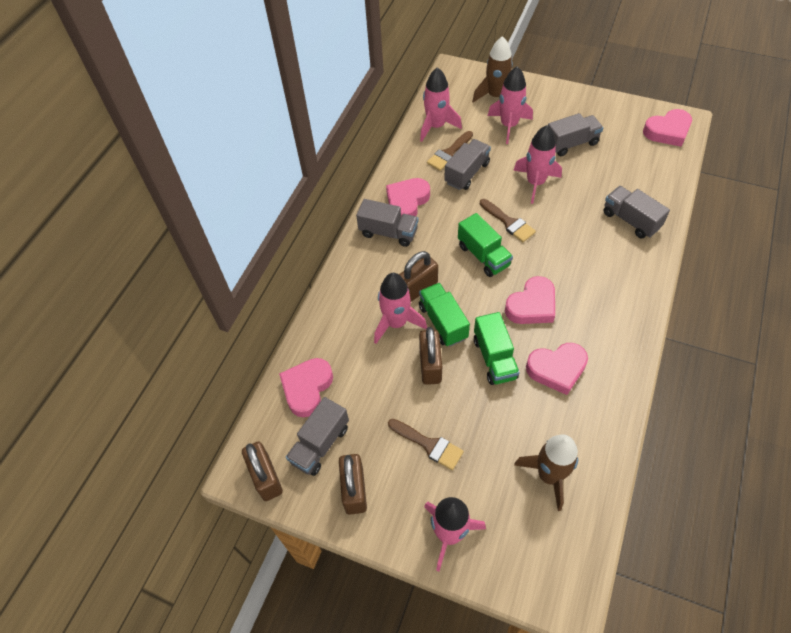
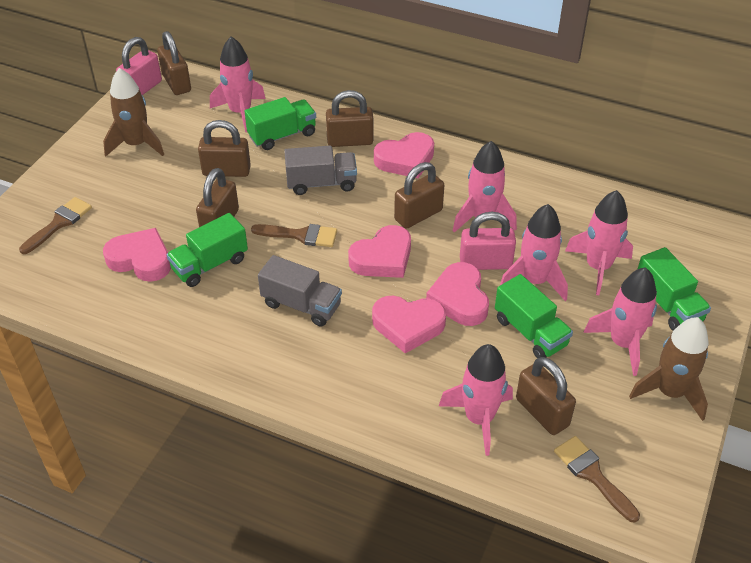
brown padlock: 4 -> 6
green truck: 3 -> 4
grey truck: 5 -> 2
pink padlock: 0 -> 2
pink rocket: 5 -> 6

